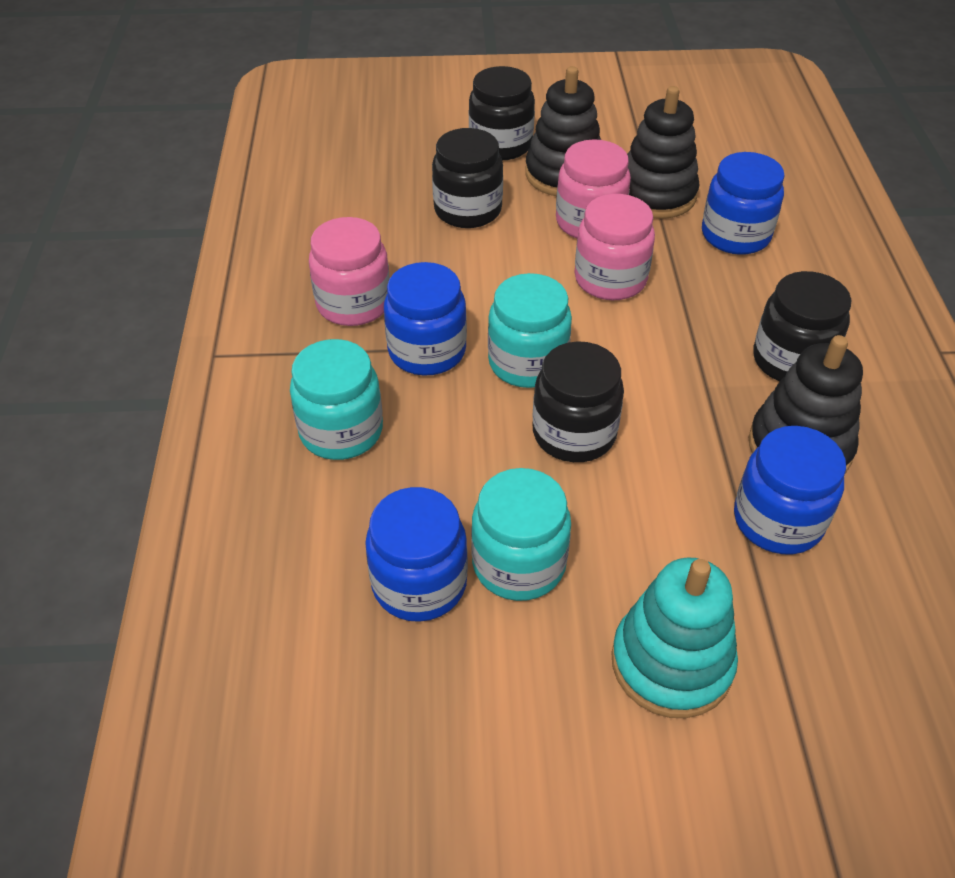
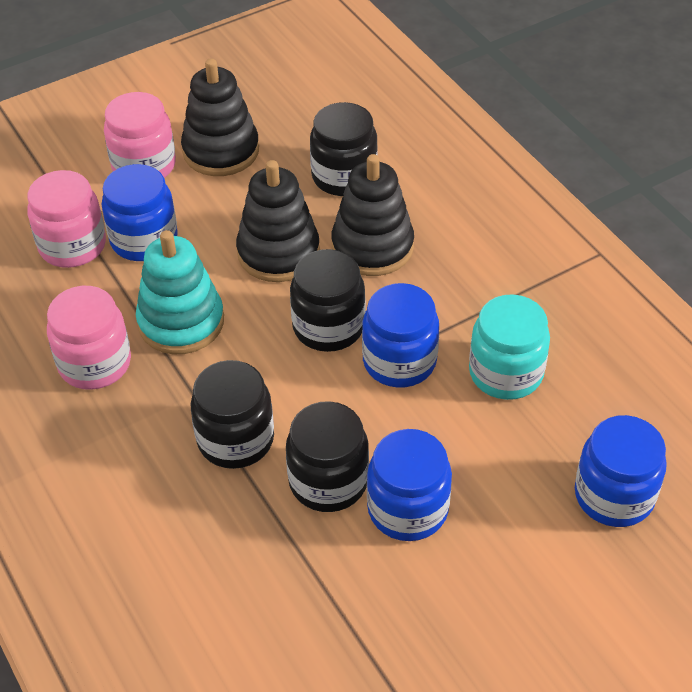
turquoise jar: 3 -> 1

